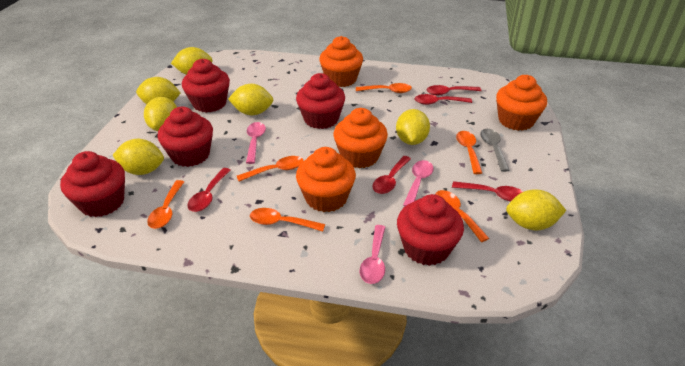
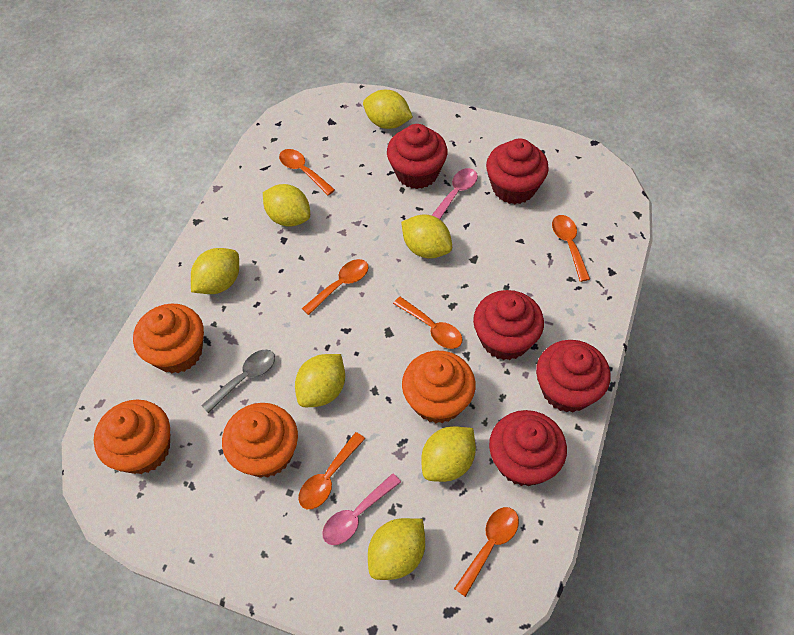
pink spoon: 3 -> 2
red spoon: 5 -> 0

